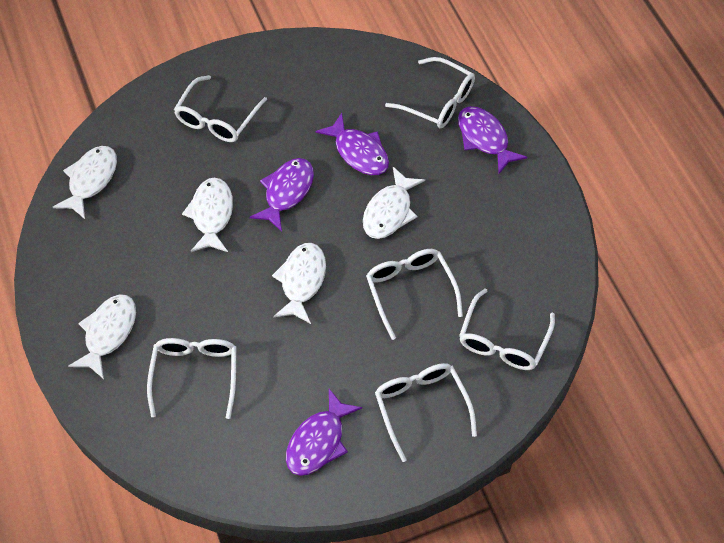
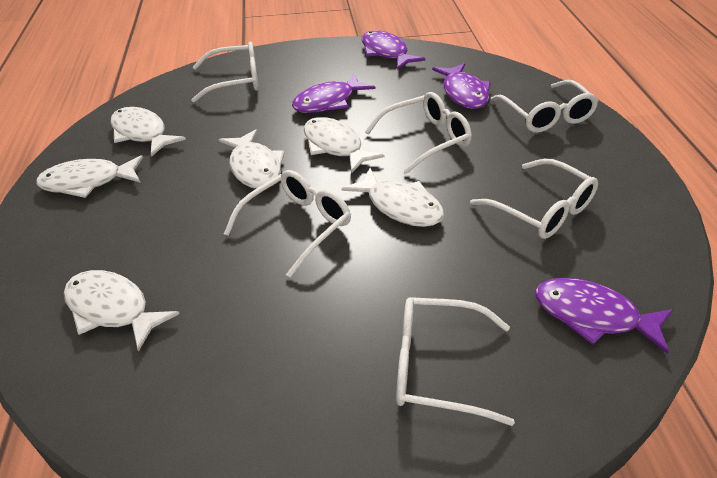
white fish: 5 -> 6

